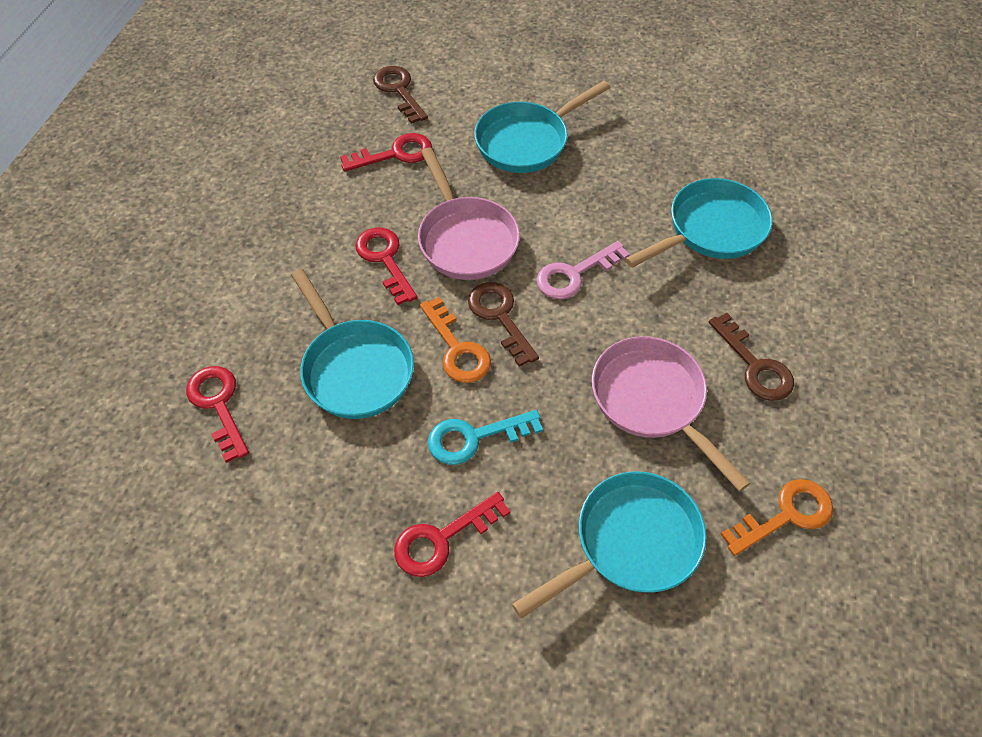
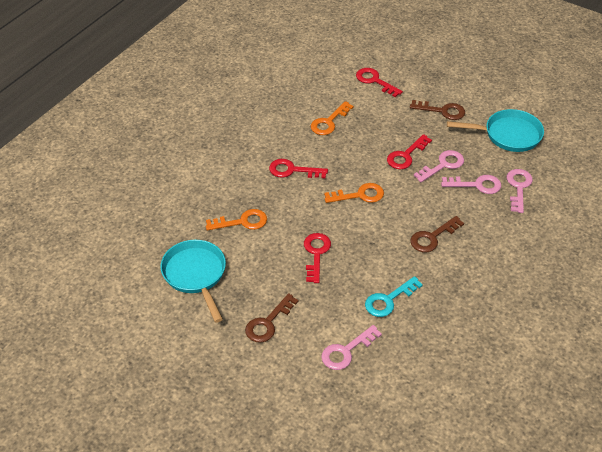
orange key: 2 -> 3
pink key: 1 -> 4
pink pan: 2 -> 0
turquoise pan: 4 -> 2

